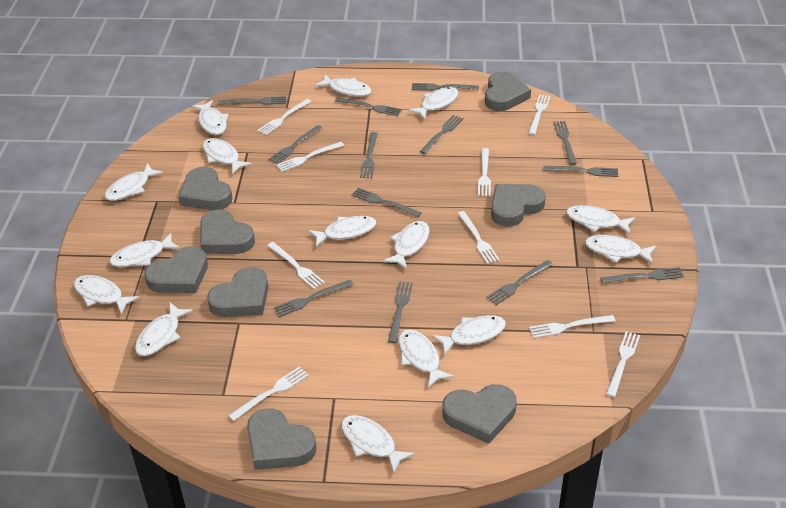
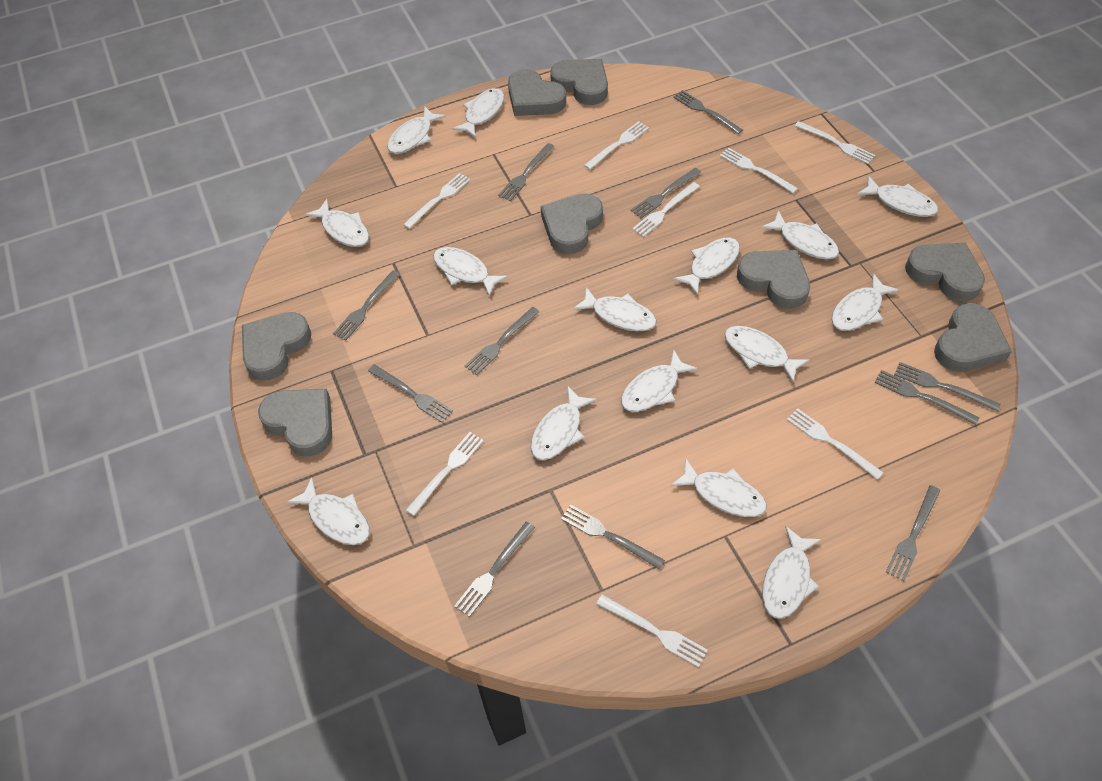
grey fork: 13 -> 11
white fork: 9 -> 8

